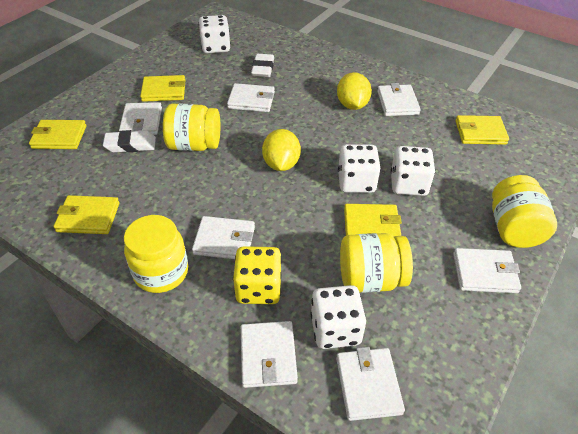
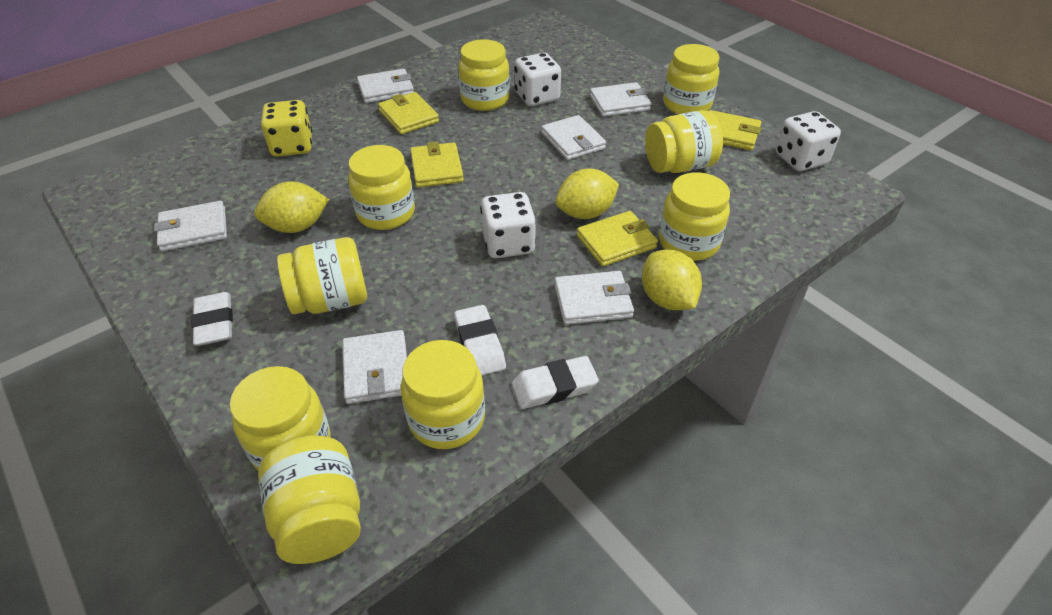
white dice: 4 -> 3
white eraser: 2 -> 3
white wallet: 7 -> 6
yellow jar: 4 -> 9
yellow lemon: 2 -> 3
yellow wallet: 5 -> 4

